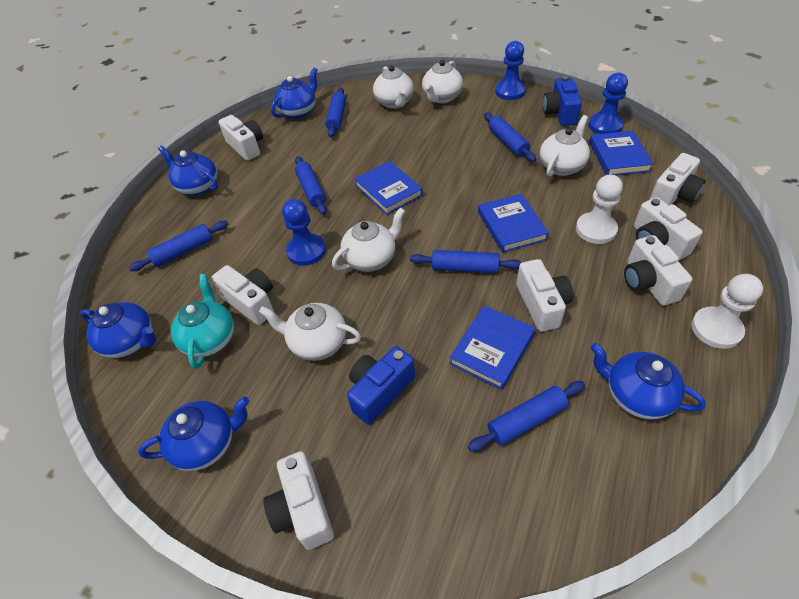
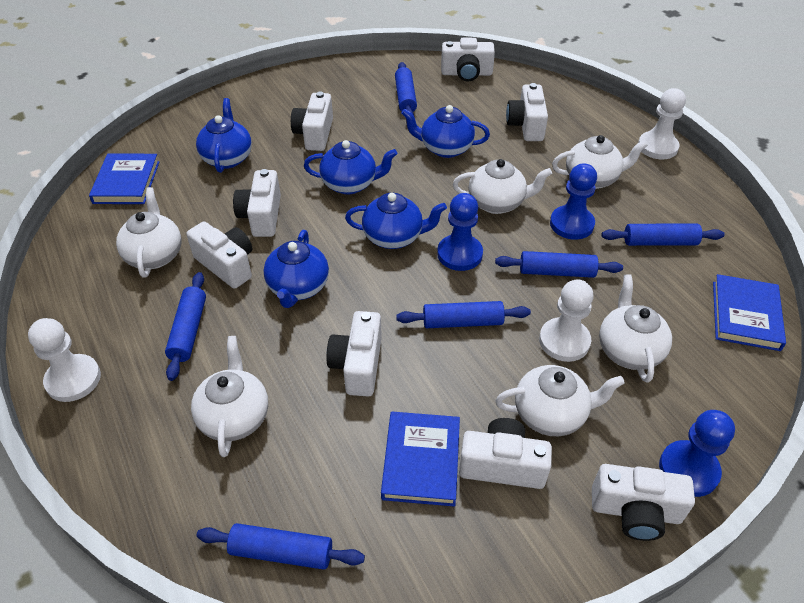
blue book: 4 -> 3
blue camera: 2 -> 0
turquoise teapot: 1 -> 0
white camera: 7 -> 8
white pawn: 2 -> 3
white teapot: 5 -> 6

